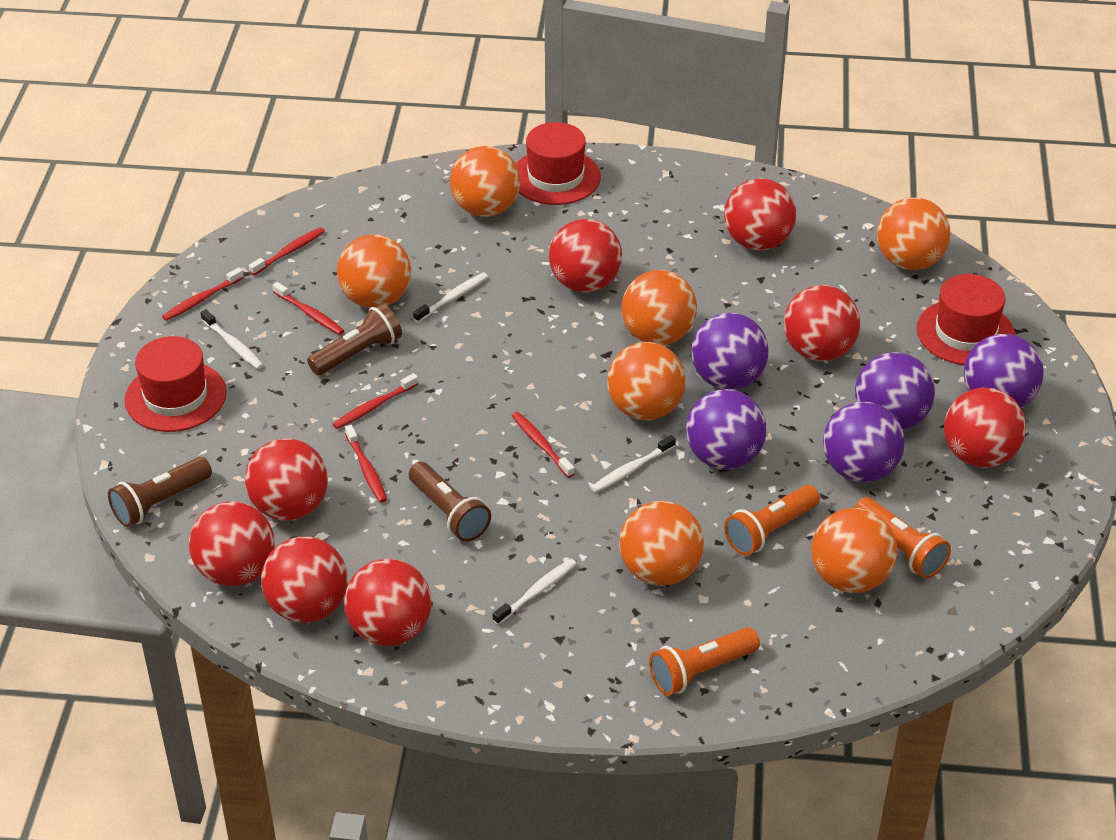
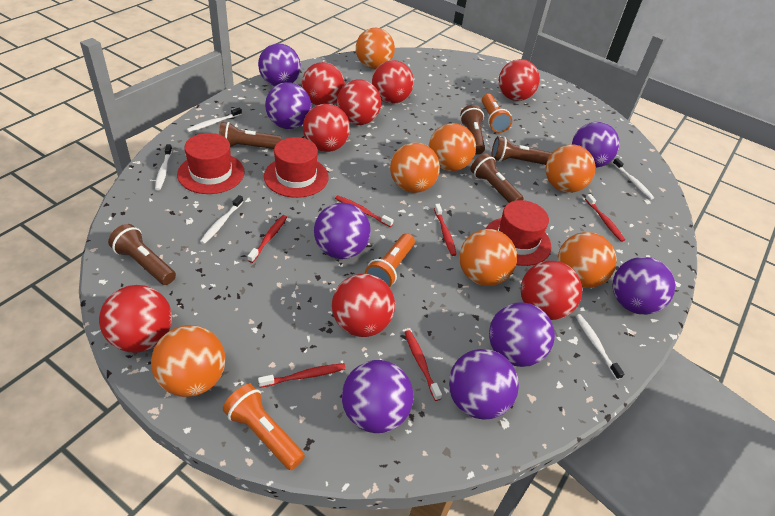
brown flashlight: 3 -> 5
purple ball: 5 -> 8
white toothbrush: 4 -> 5

